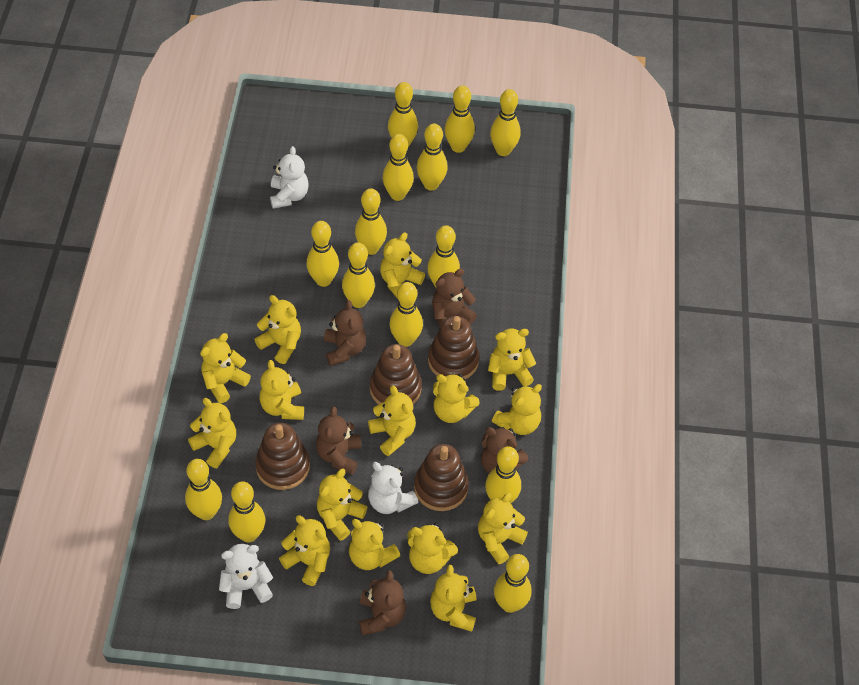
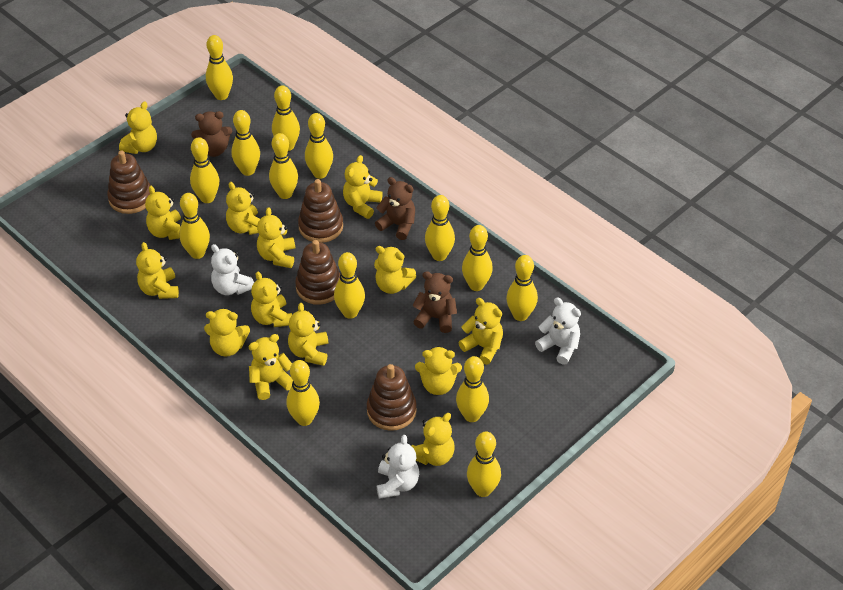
brown teddy bear: 5 -> 3
yellow teddy bear: 15 -> 14

